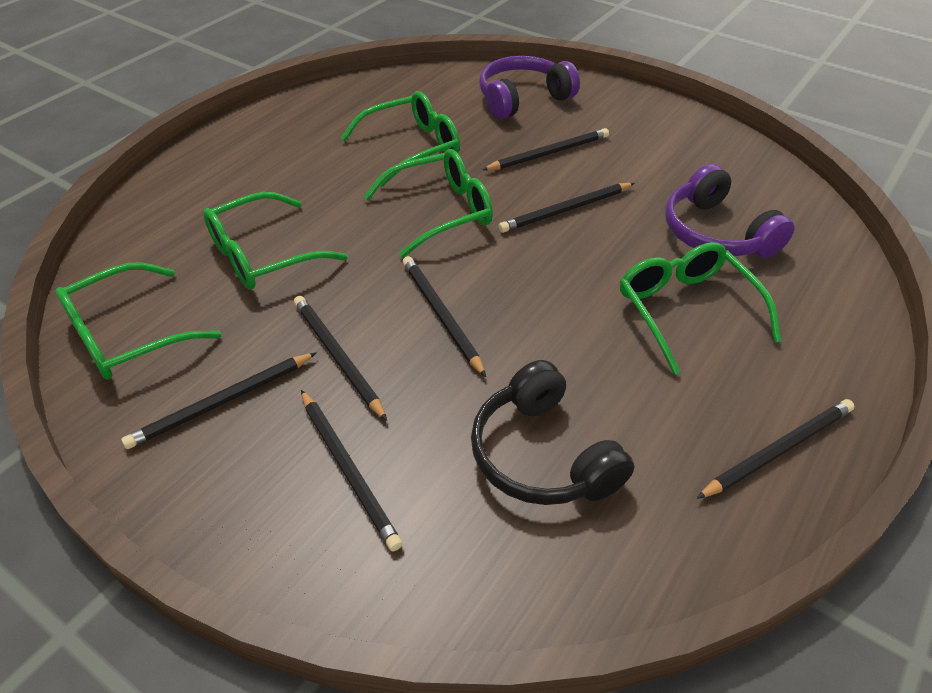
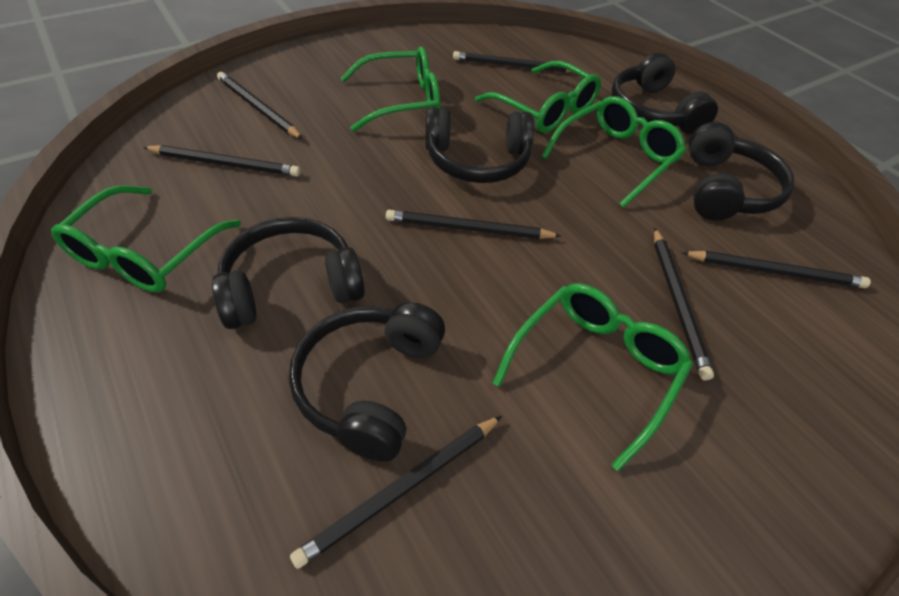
black headphones: 1 -> 5
purple headphones: 2 -> 0

